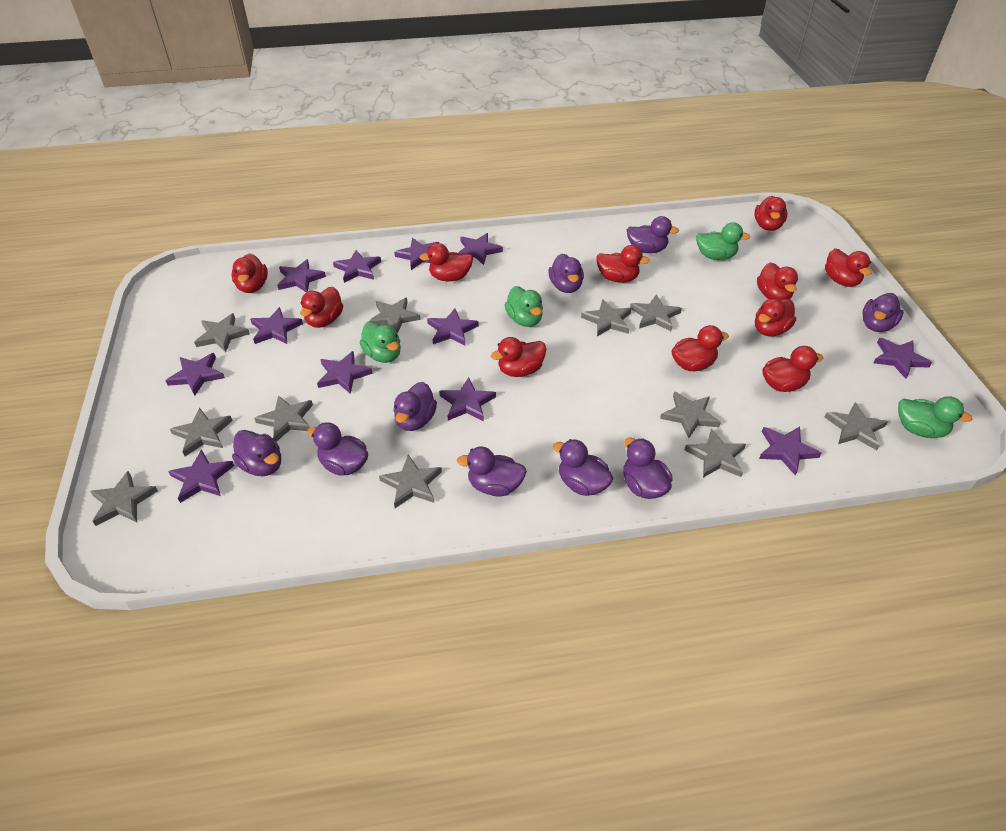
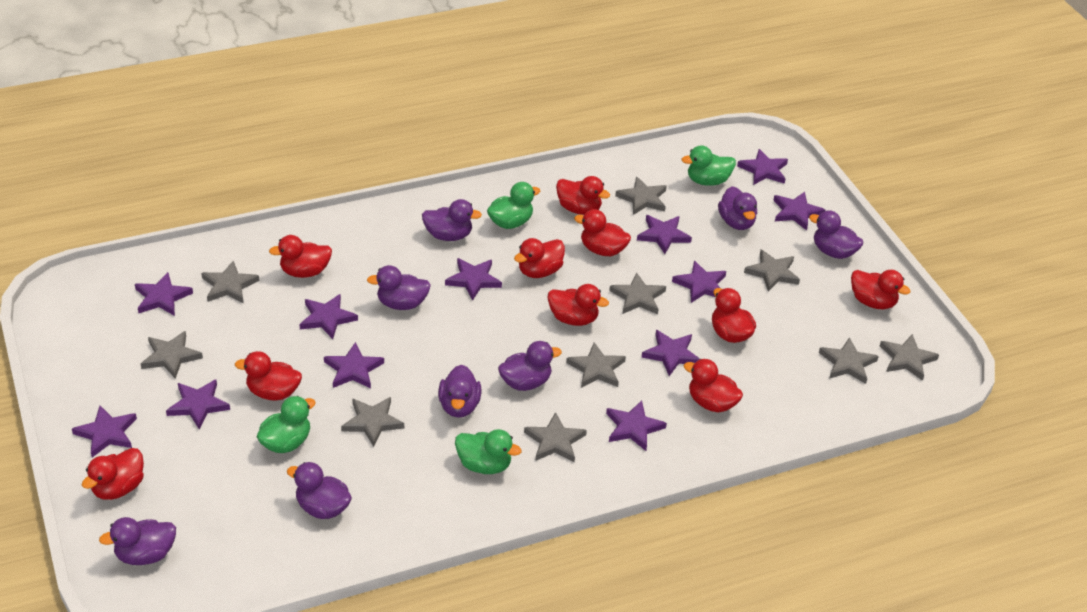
grey star: 11 -> 10
purple duck: 9 -> 8
red duck: 11 -> 10

